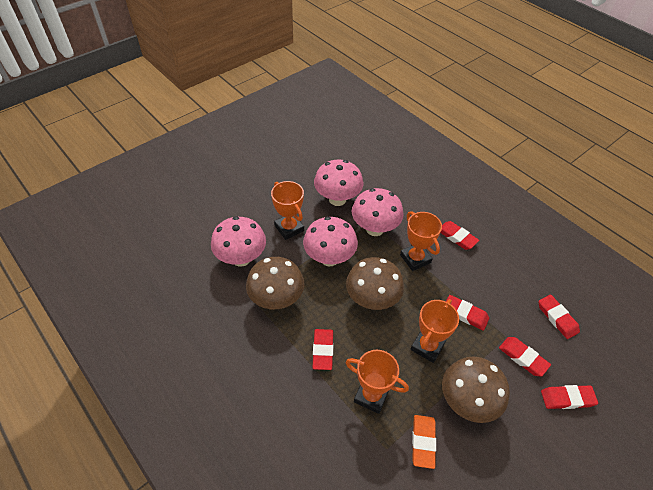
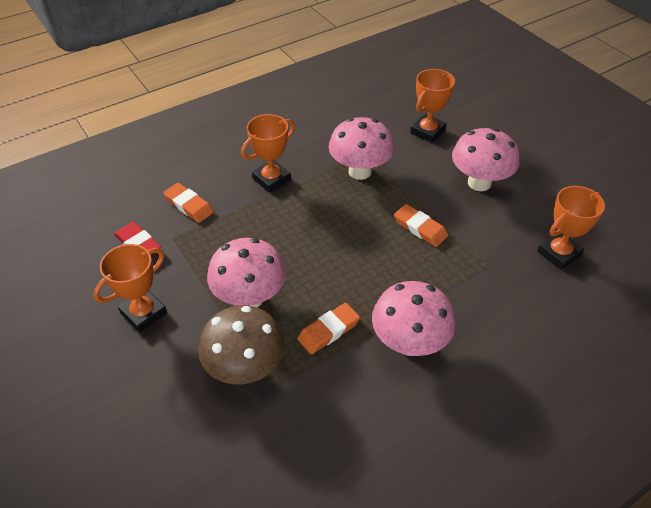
brown mushroom: 3 -> 1
orange eraser: 1 -> 3
red eraser: 6 -> 1

